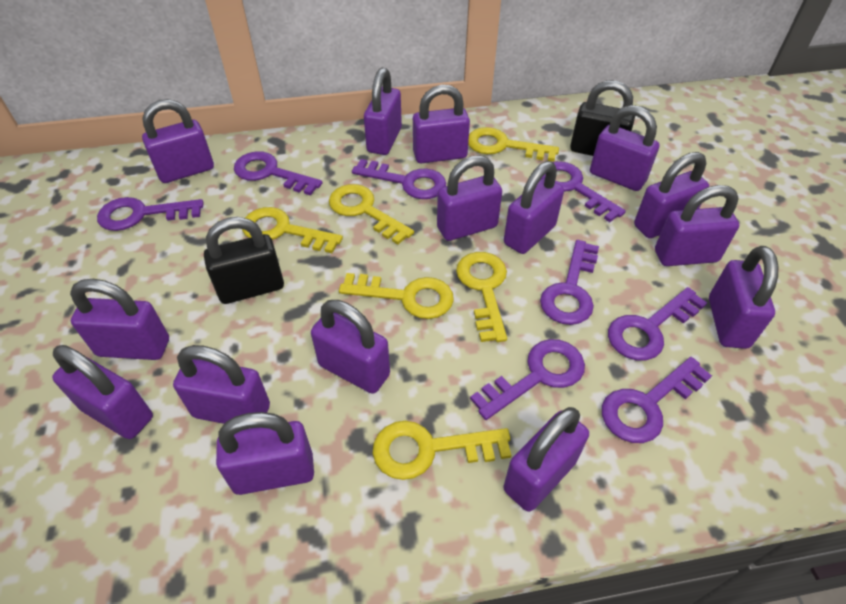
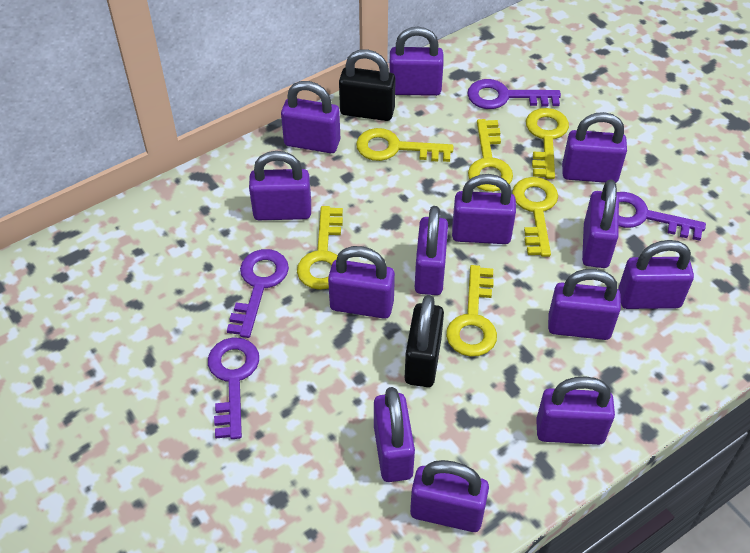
purple key: 8 -> 4
purple padlock: 15 -> 13

